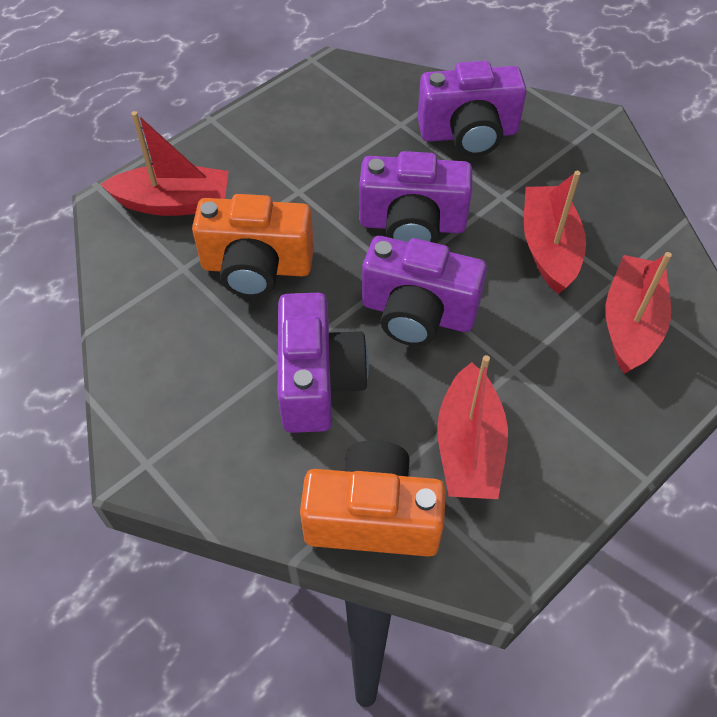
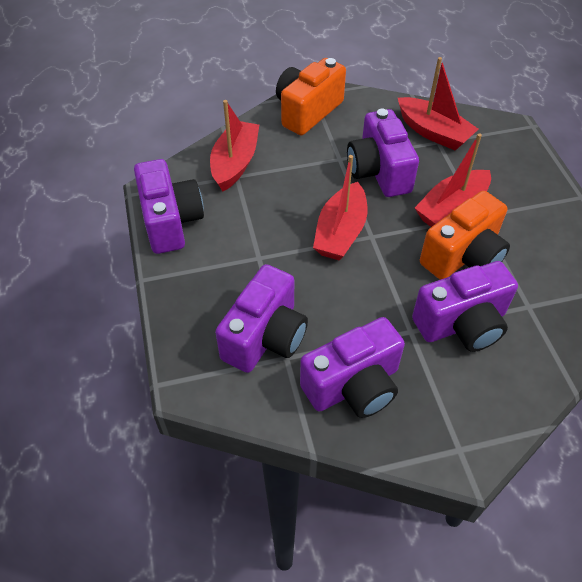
purple camera: 4 -> 5

